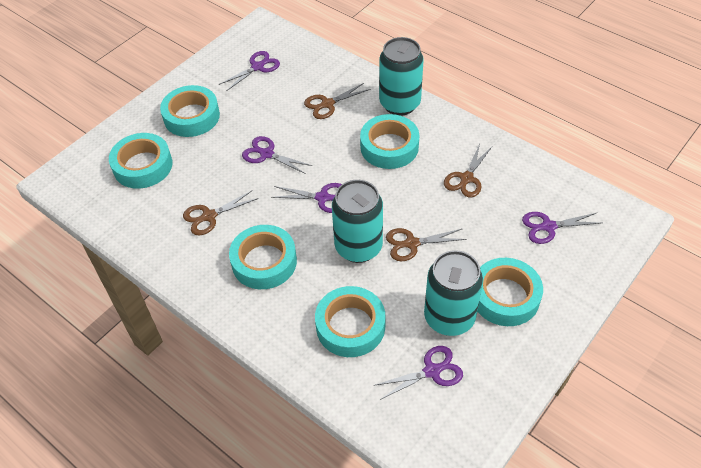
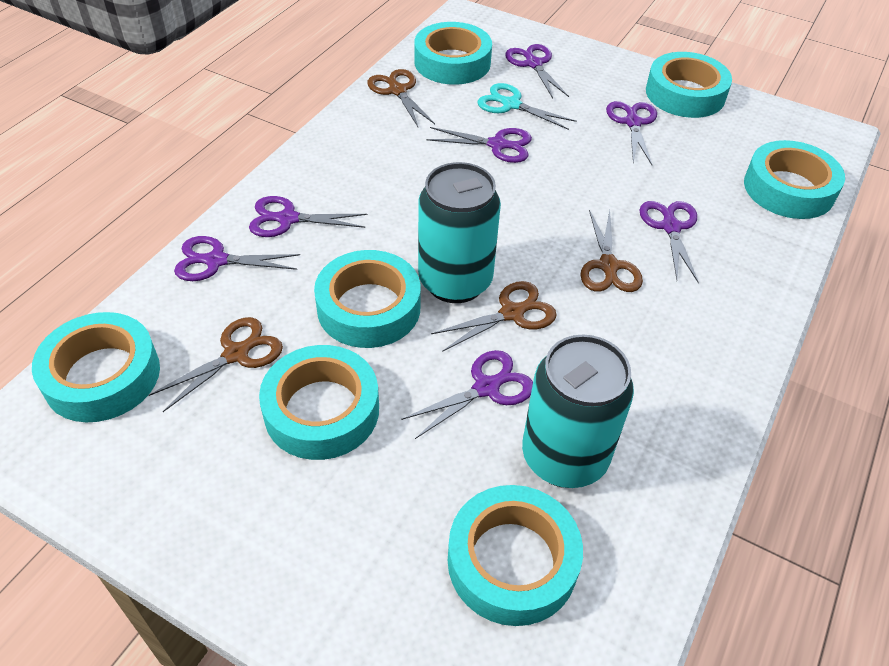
purple scissors: 5 -> 7
turquoise can: 3 -> 2
turquoise scissors: 0 -> 1
turquoise tape: 6 -> 7

